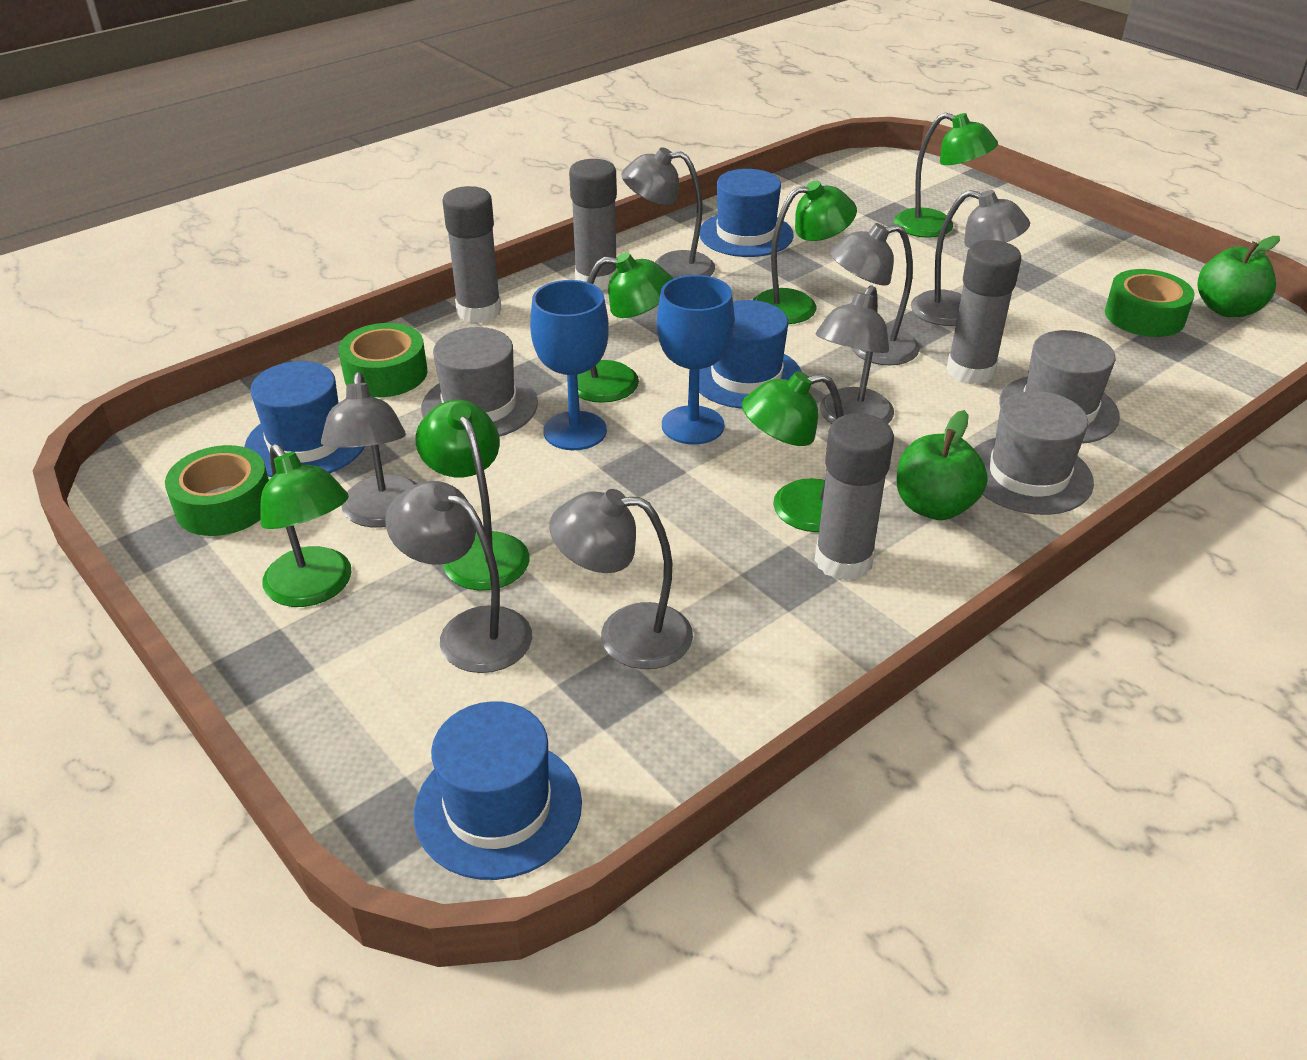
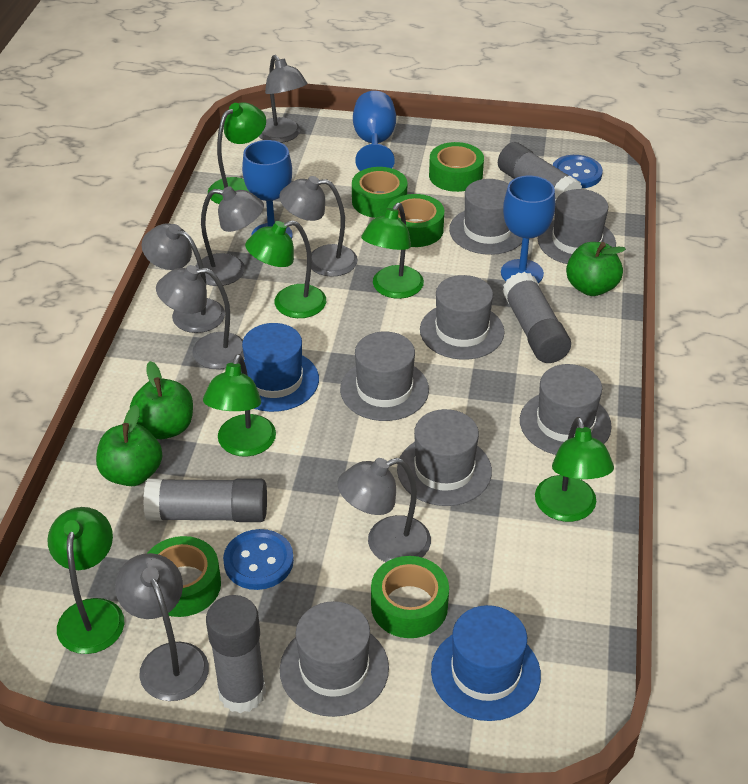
blue button: 0 -> 2
blue goblet: 2 -> 3
blue hat: 4 -> 2
green apple: 2 -> 3
green tape: 3 -> 5
grey hat: 3 -> 7

